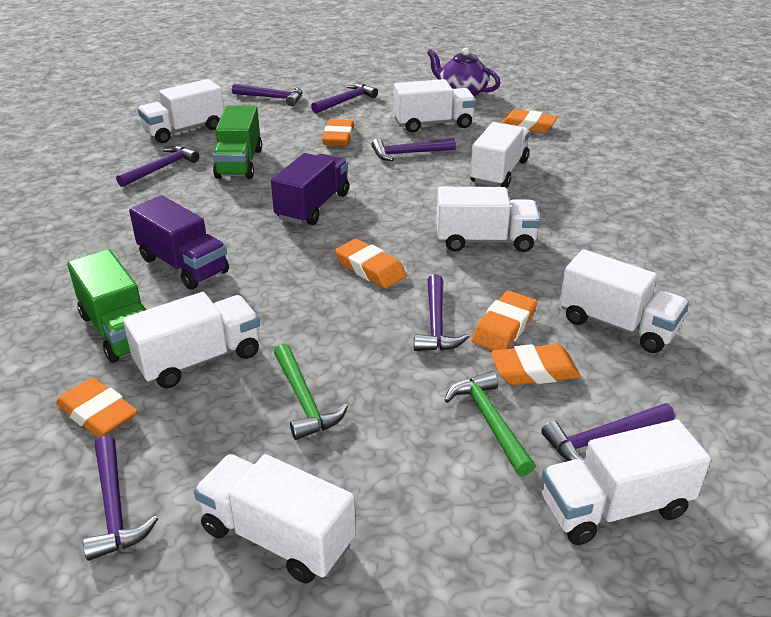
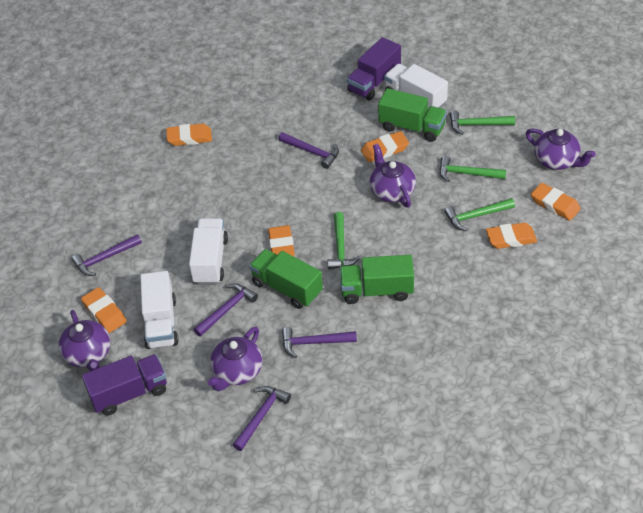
green hammer: 2 -> 4
green truck: 2 -> 3
purple hammer: 7 -> 5
purple teapot: 1 -> 4
white truck: 8 -> 3

